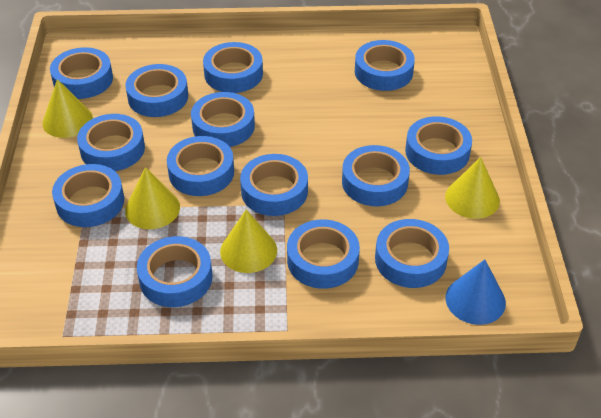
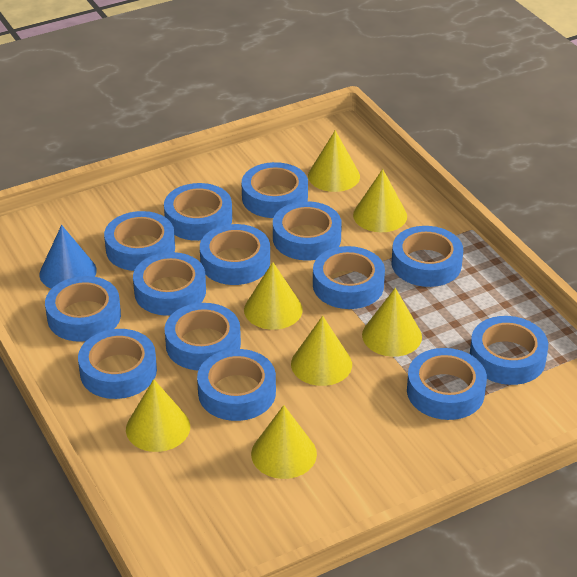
yellow cone: 4 -> 7

